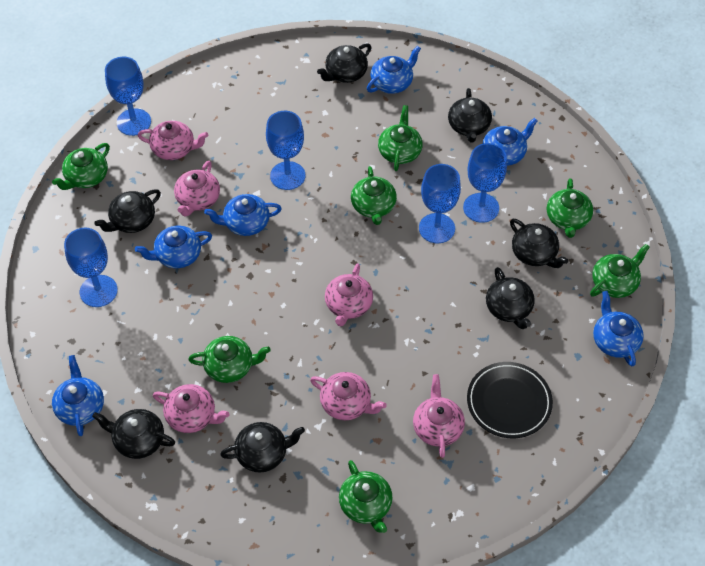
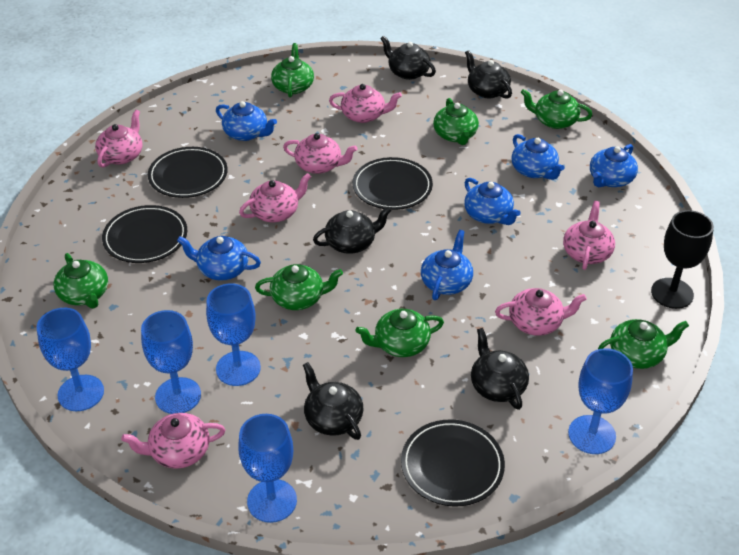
black goblet: 0 -> 1
black plate: 1 -> 4
black teapot: 7 -> 5
pink teapot: 6 -> 7

